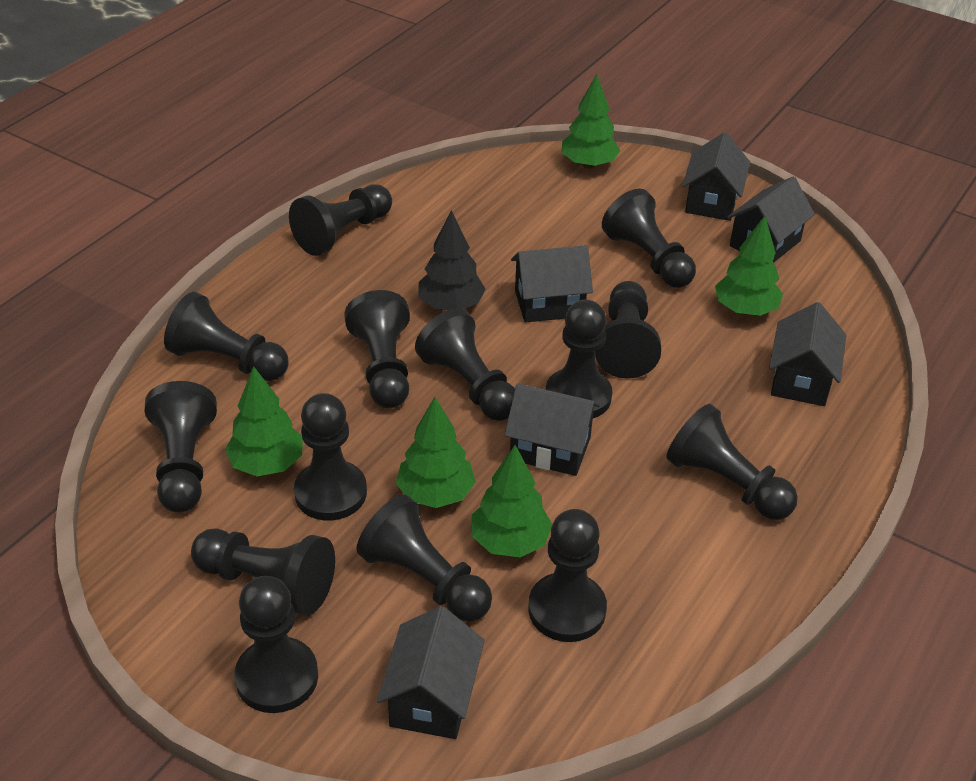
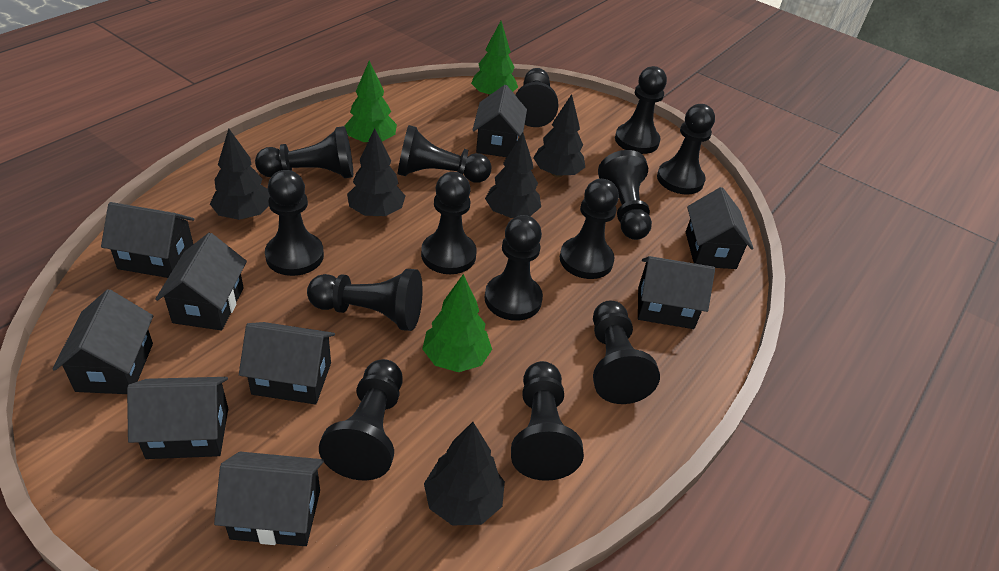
black house: 6 -> 9
black tree: 1 -> 5
green tree: 5 -> 3

